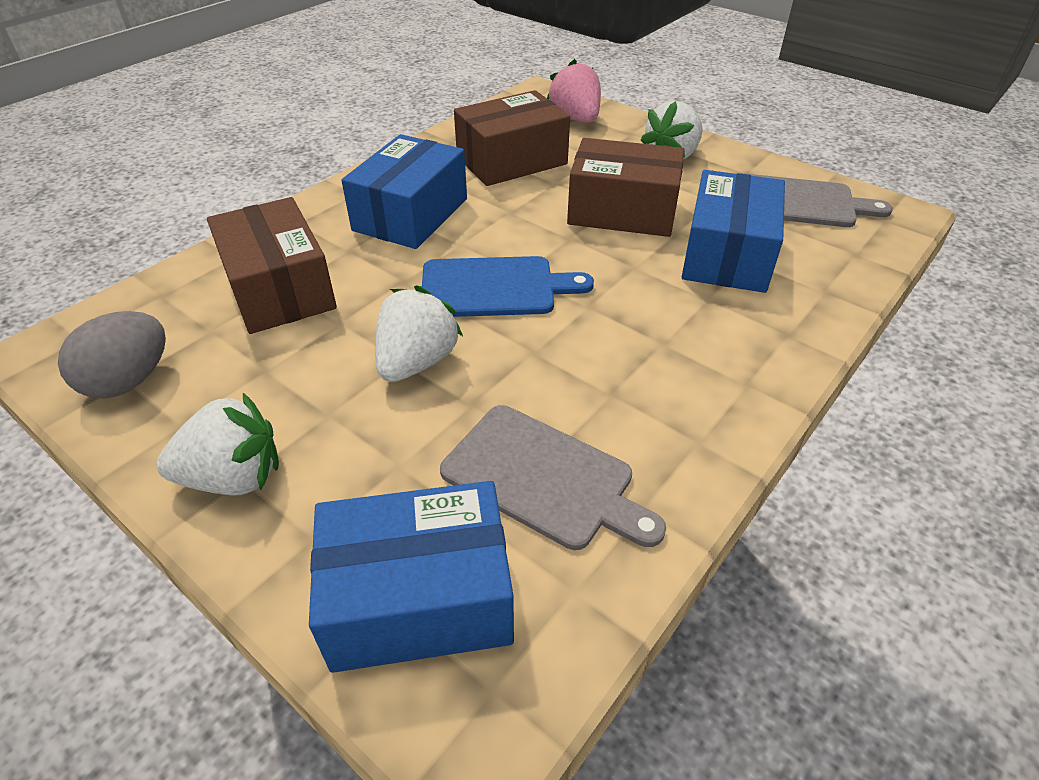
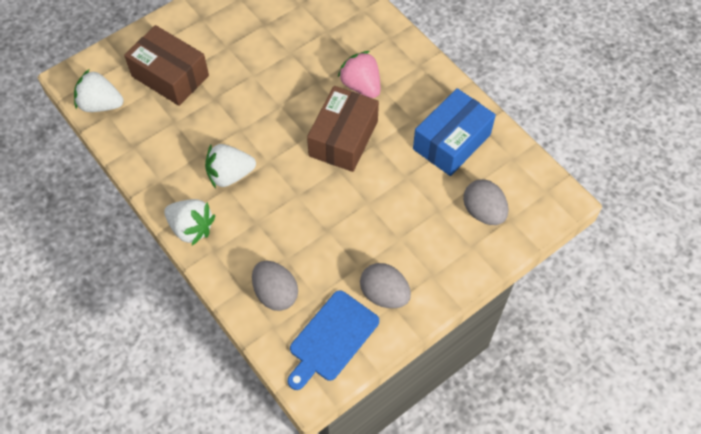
blue box: 3 -> 1
brown box: 3 -> 2
grey cutting board: 2 -> 0
grey egg: 1 -> 3

